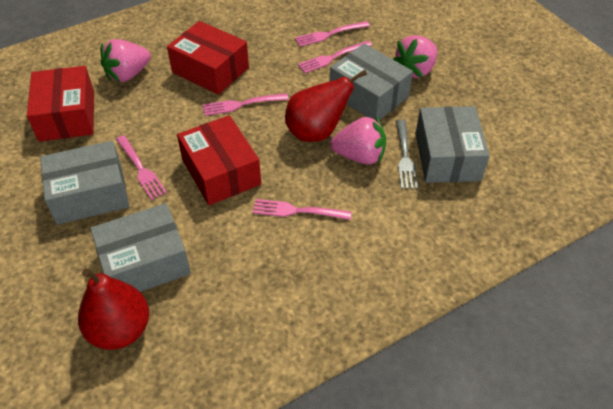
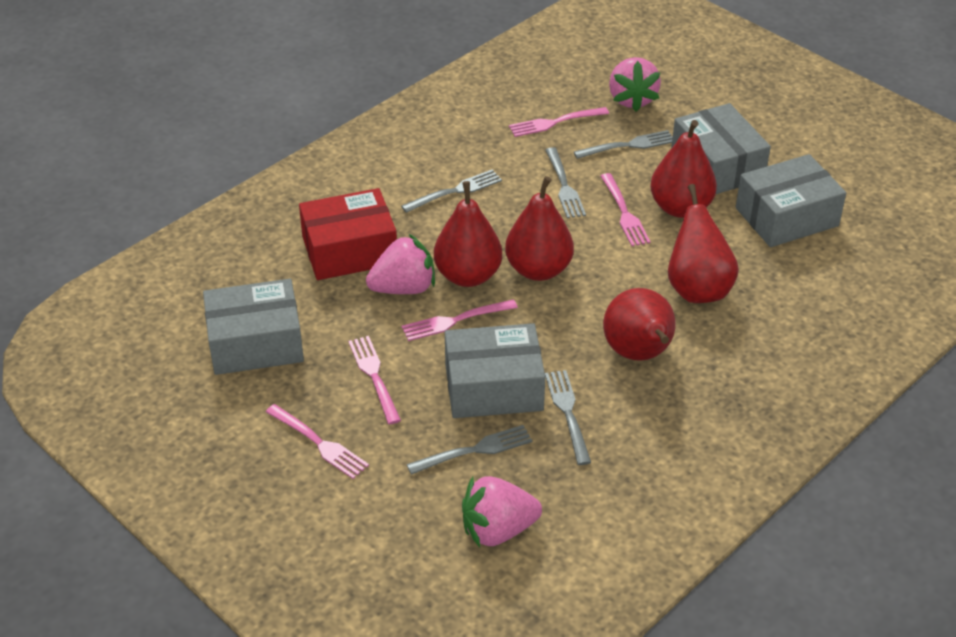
grey fork: 1 -> 5
red box: 3 -> 1
red pear: 2 -> 5

